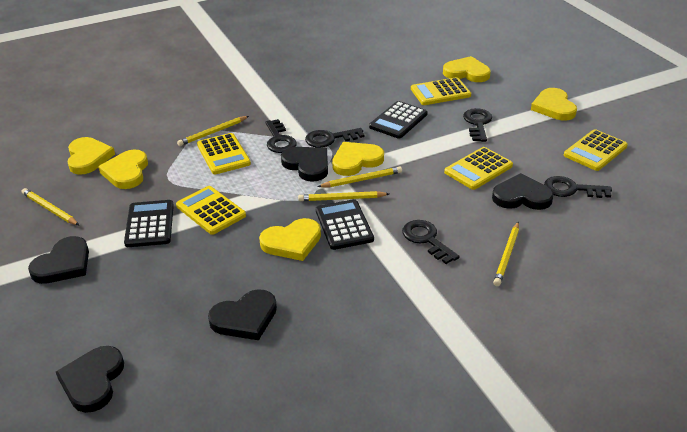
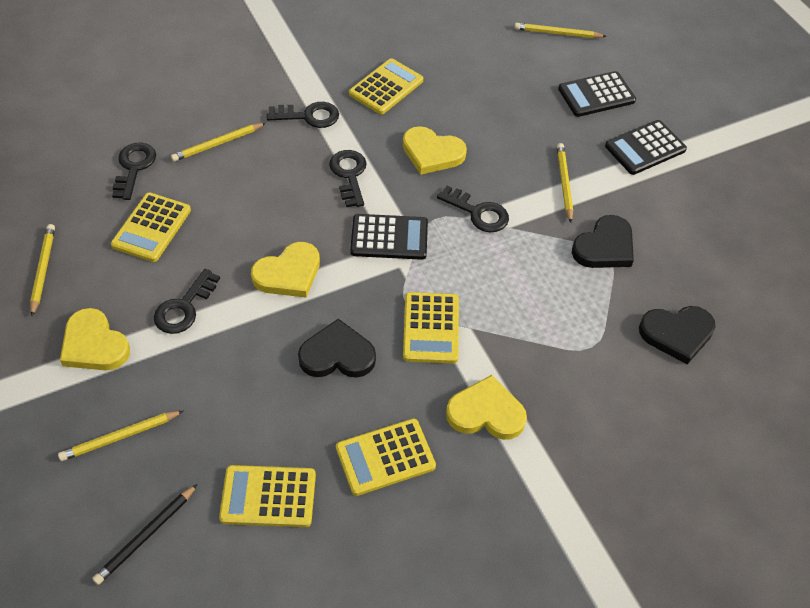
black heart: 5 -> 3
black pencil: 0 -> 1
yellow heart: 6 -> 4

